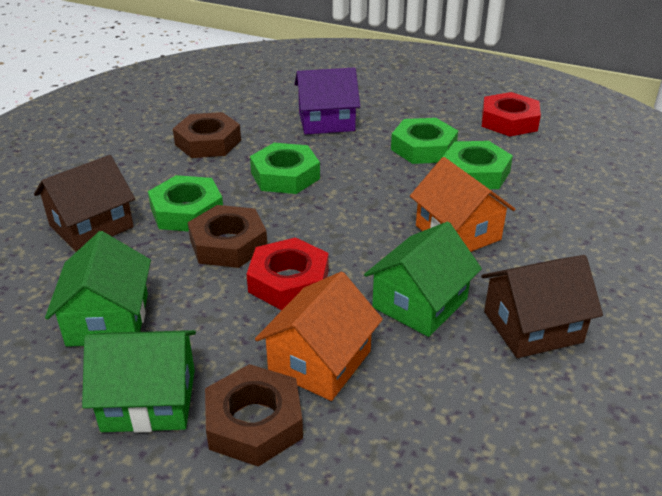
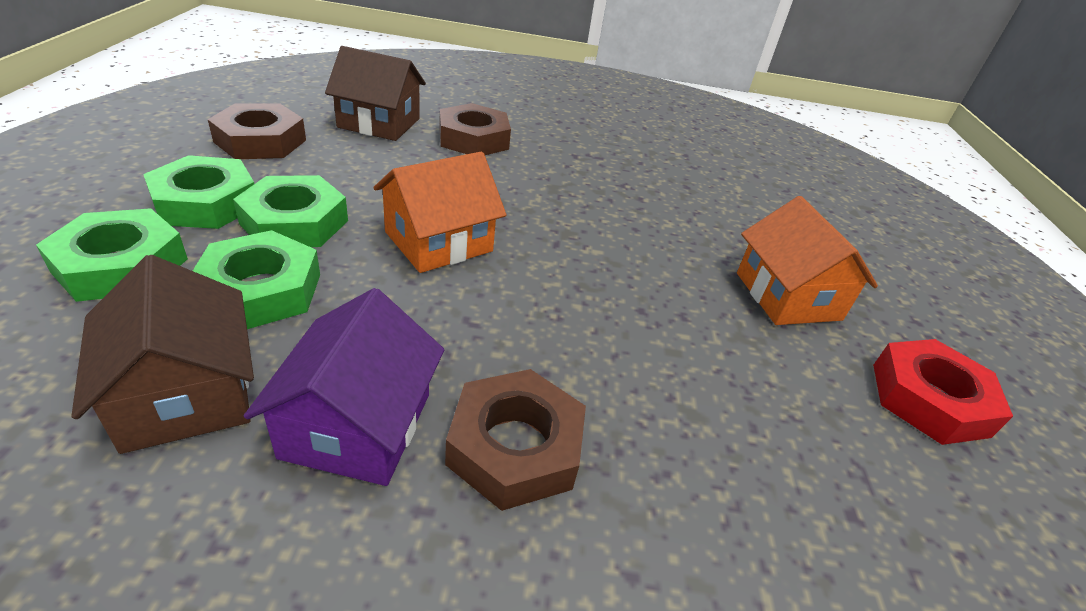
green house: 3 -> 0
red nut: 2 -> 1

